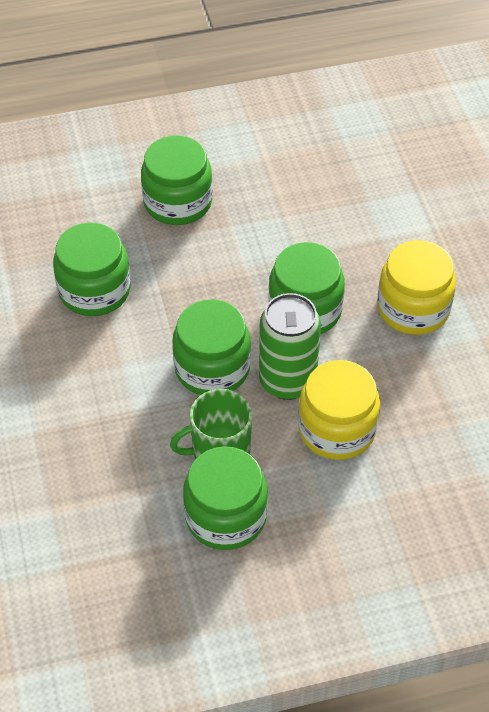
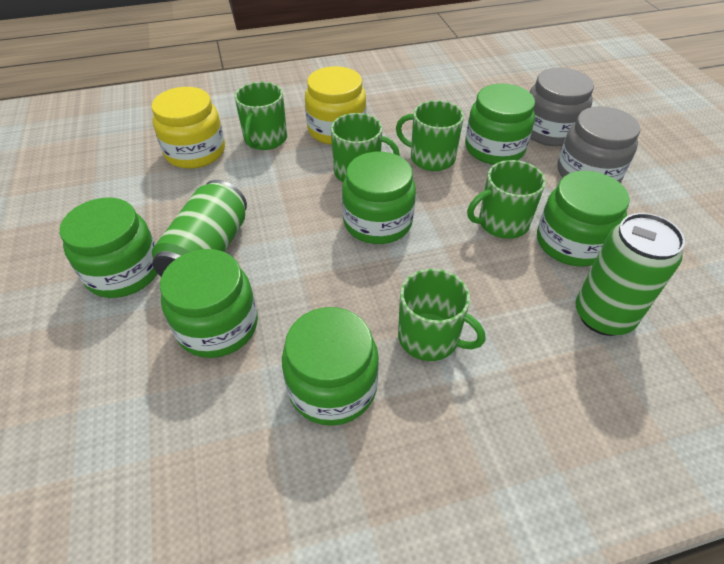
green can: 1 -> 2
green jar: 5 -> 6
green mug: 1 -> 5
grey jar: 0 -> 2

